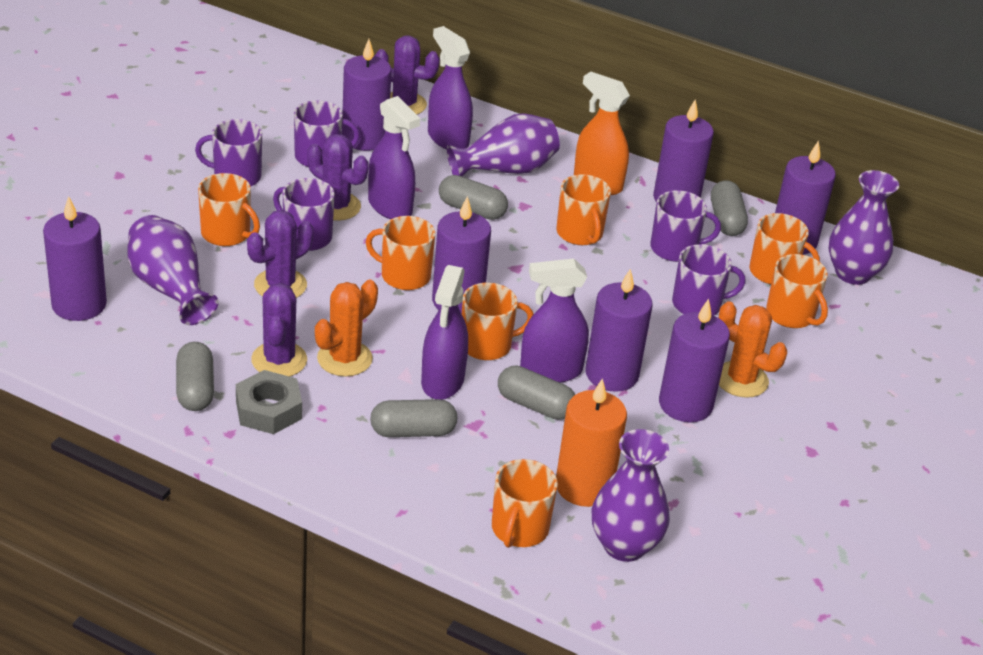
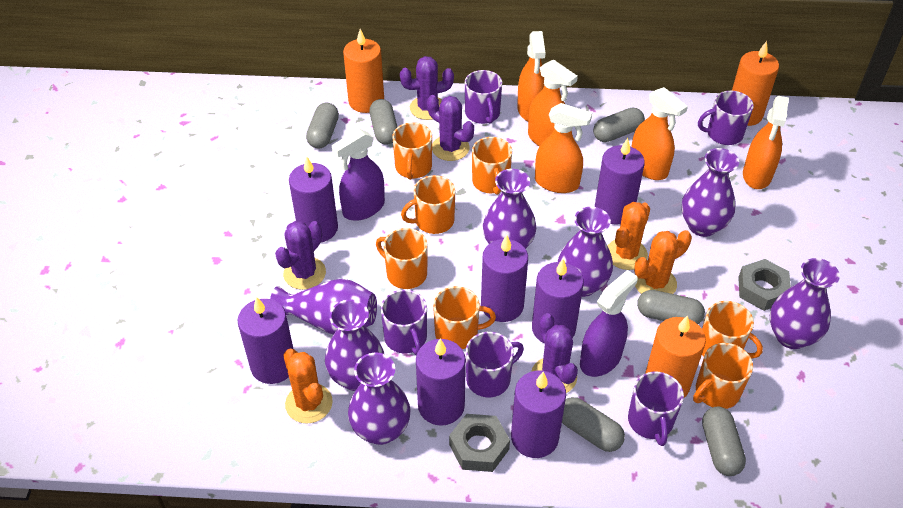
grey capsule: 5 -> 6
grey nut: 1 -> 2
orange cactus: 2 -> 3
orange candle: 1 -> 3
orange spray bottle: 1 -> 5
purple spray bottle: 4 -> 2
purple vase: 4 -> 7

